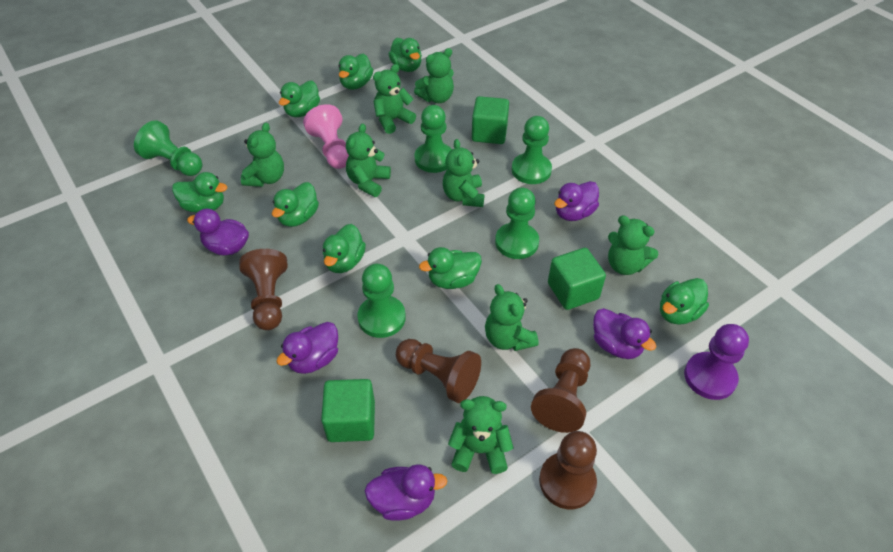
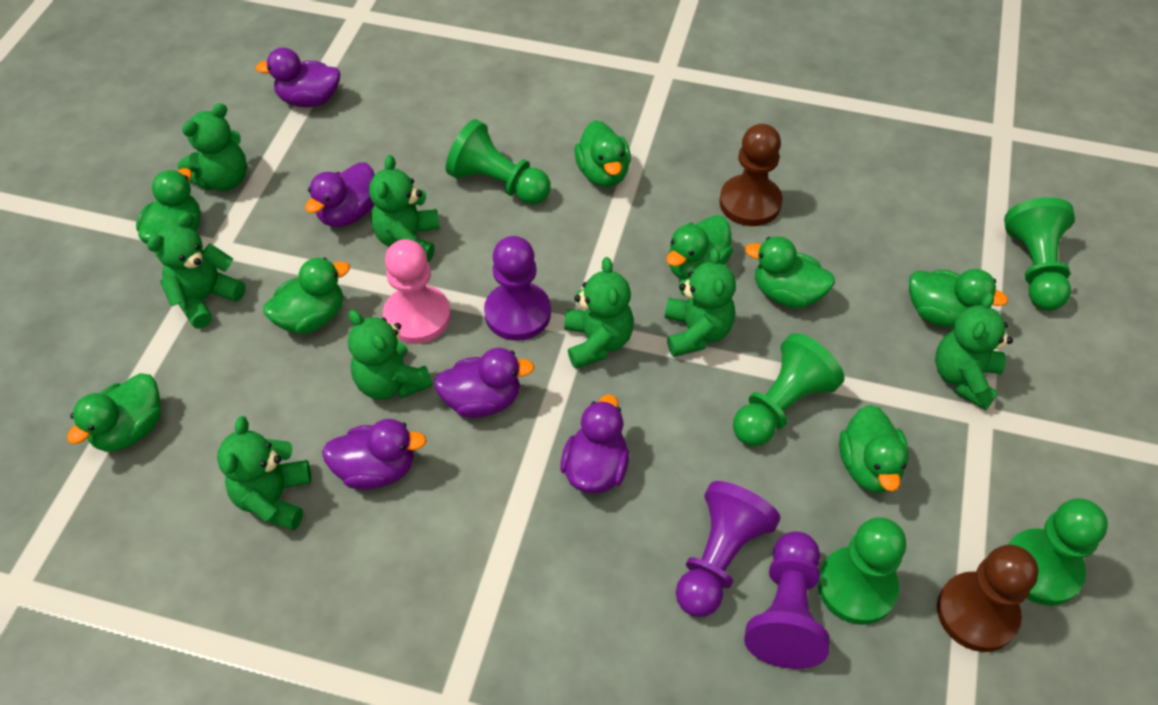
brown pawn: 4 -> 2
green cube: 3 -> 0
purple pawn: 1 -> 3

